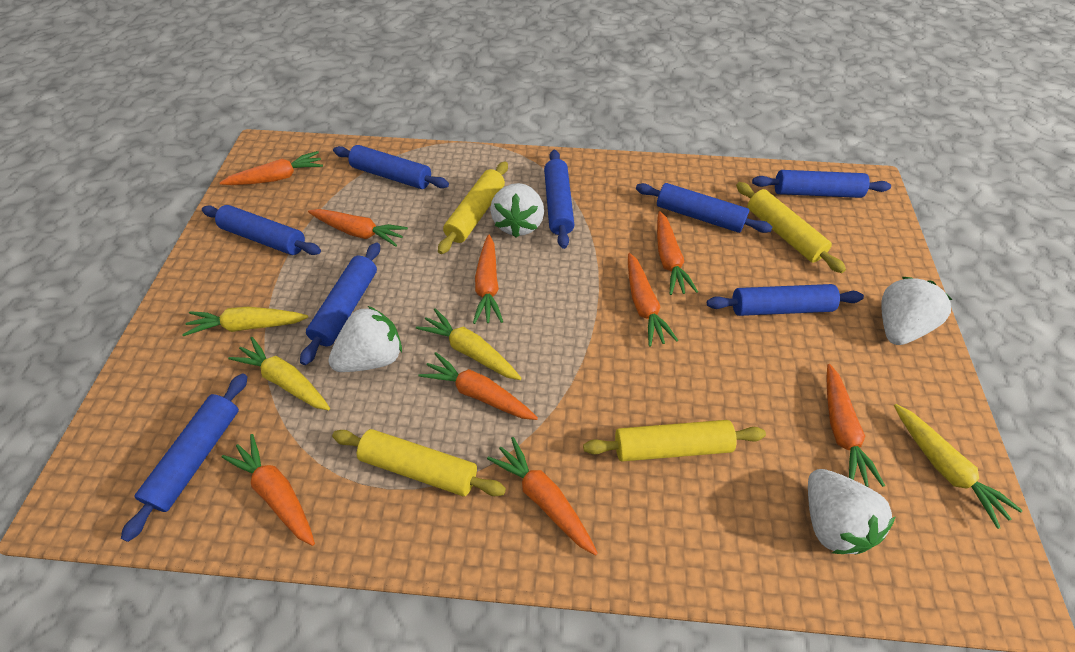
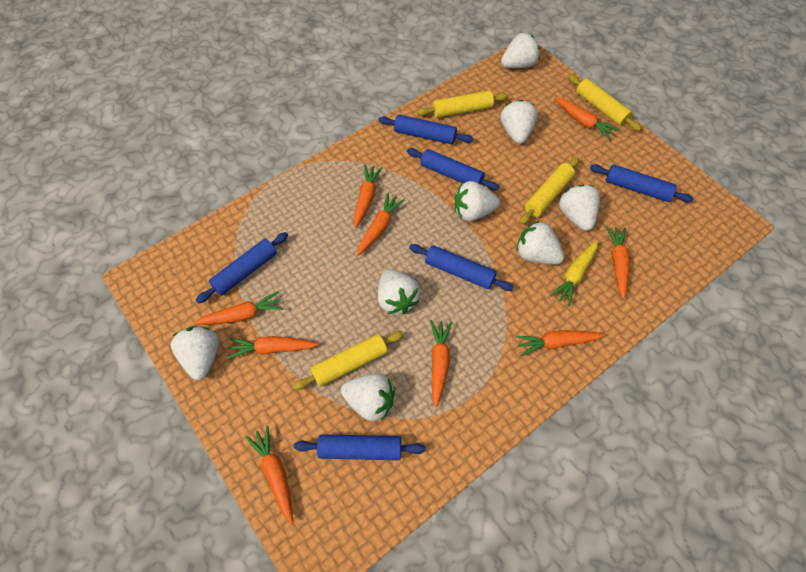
blue rolling pin: 8 -> 6
white strawberry: 4 -> 8
yellow carrot: 4 -> 1

